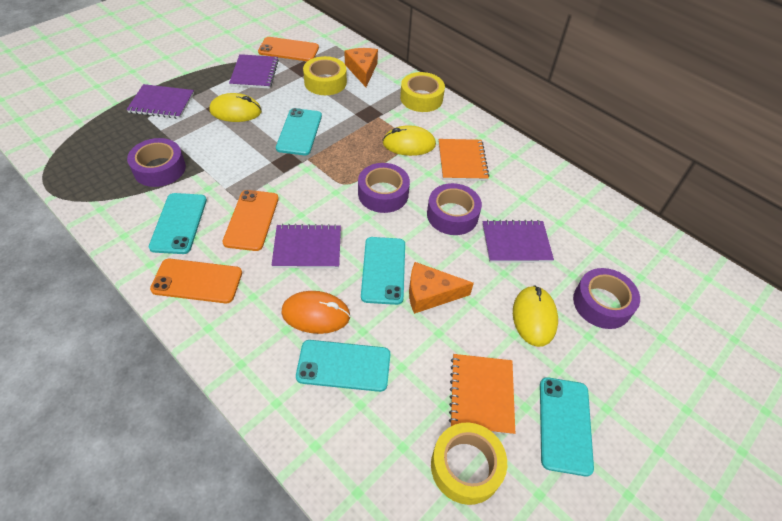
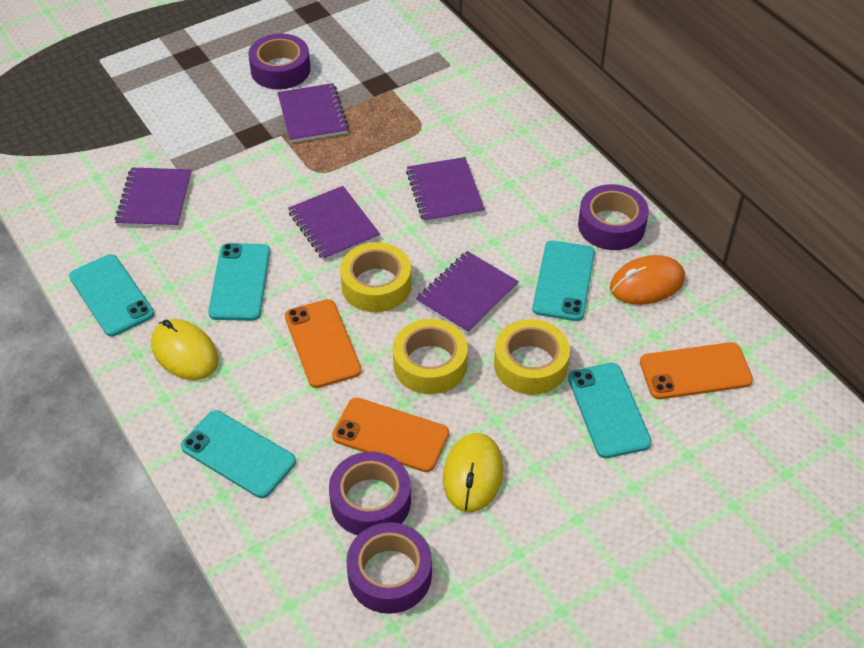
orange cheese: 2 -> 0
orange notebook: 2 -> 0
purple notebook: 4 -> 5
yellow mouse: 3 -> 2

